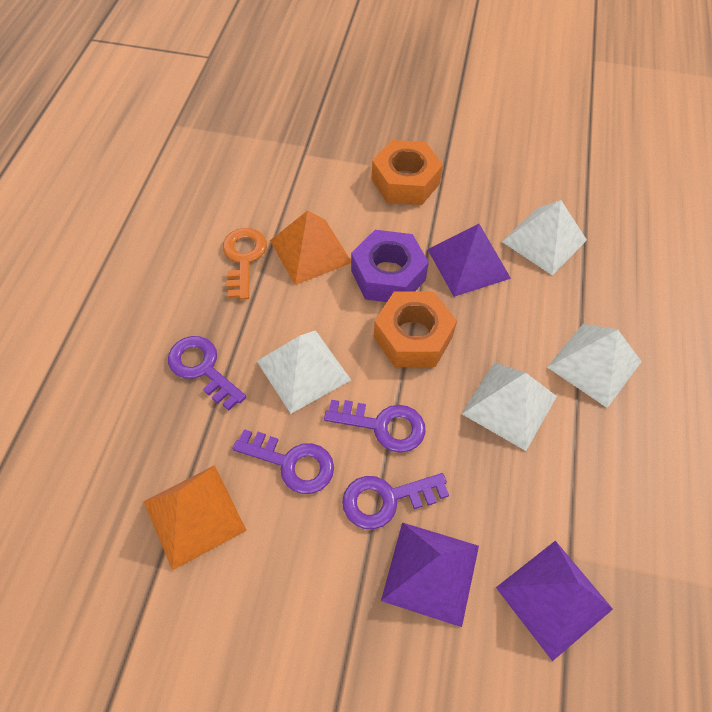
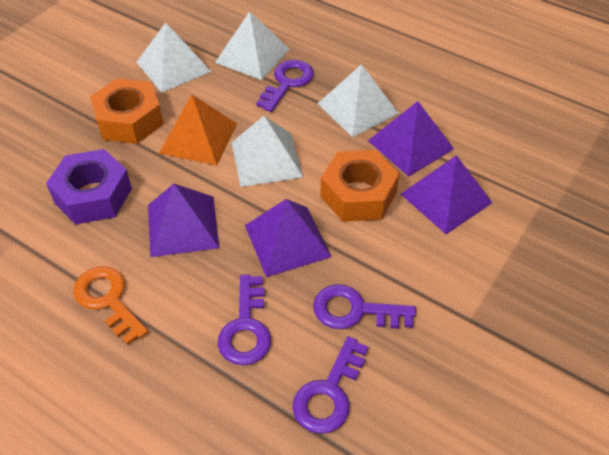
orange pyramid: 2 -> 1
purple pyramid: 3 -> 4

